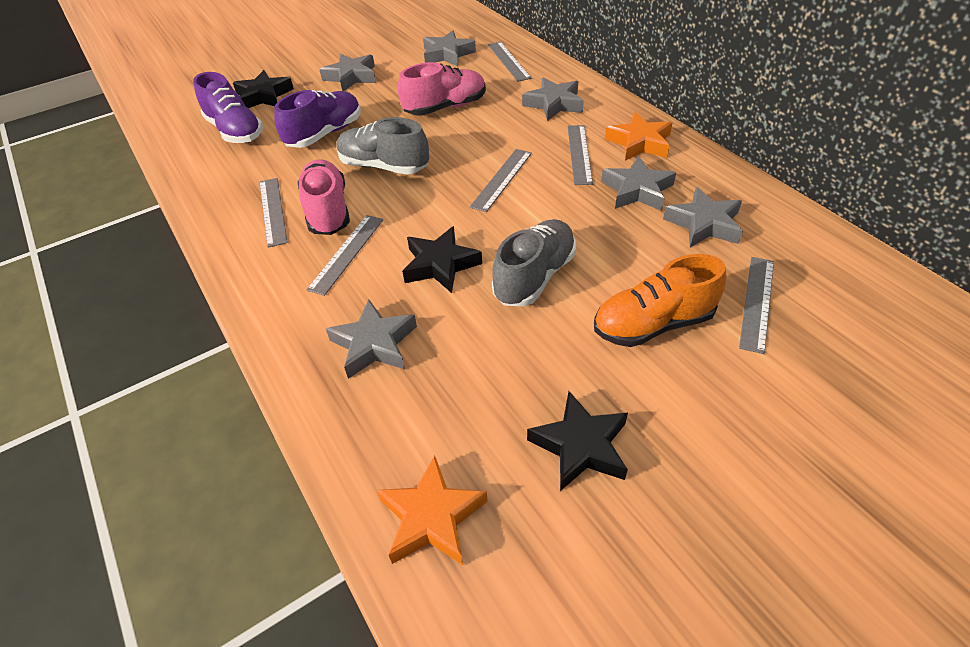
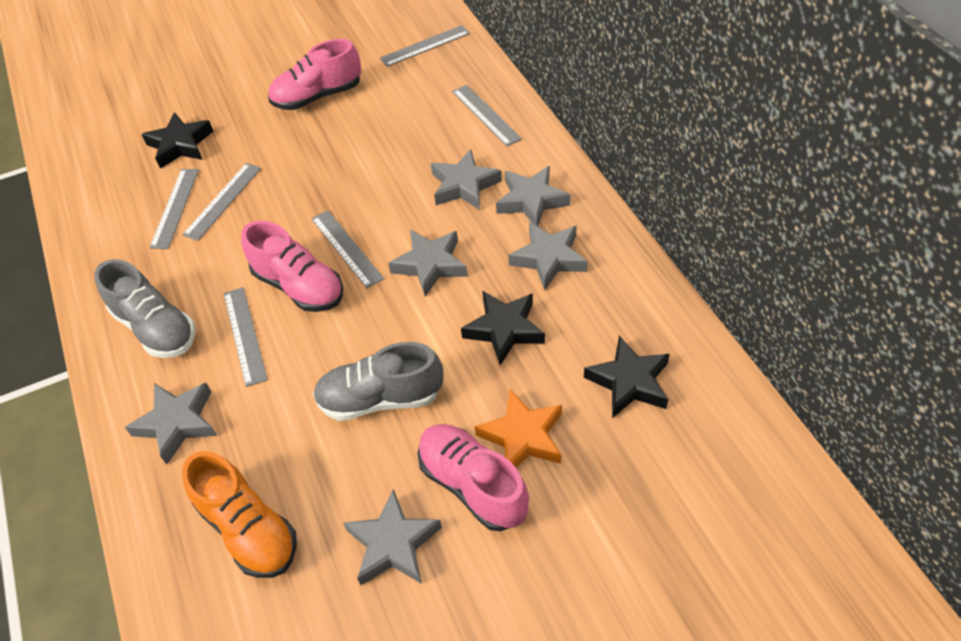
orange star: 2 -> 1
pink shoe: 2 -> 3
purple shoe: 2 -> 0

